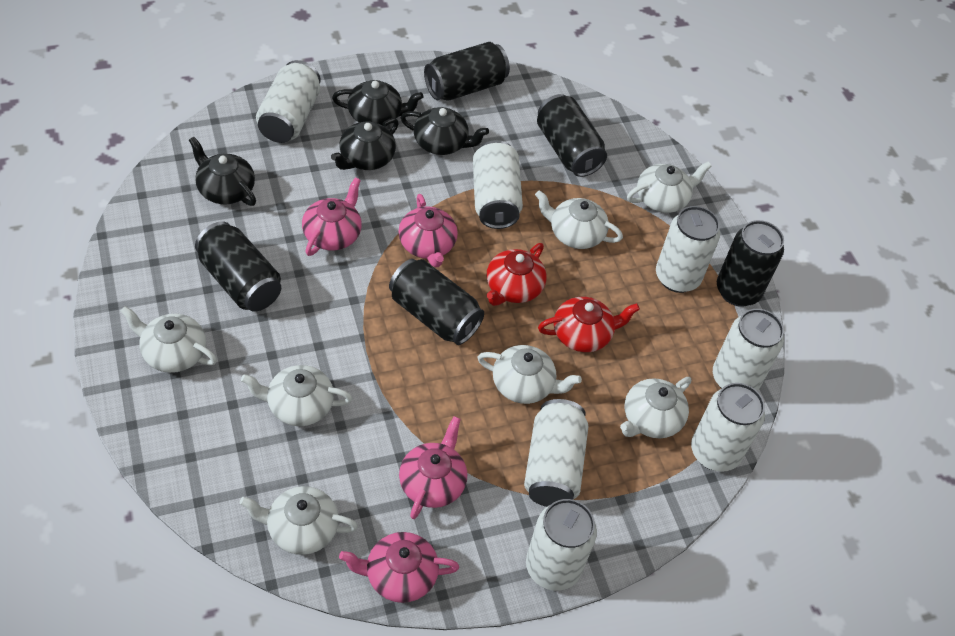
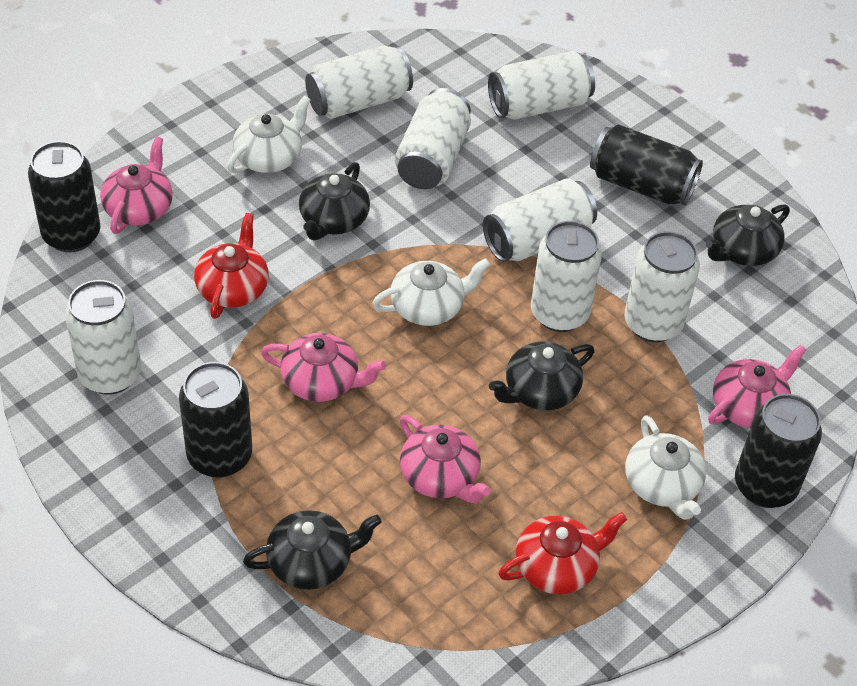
black can: 5 -> 4
white teapot: 7 -> 3

